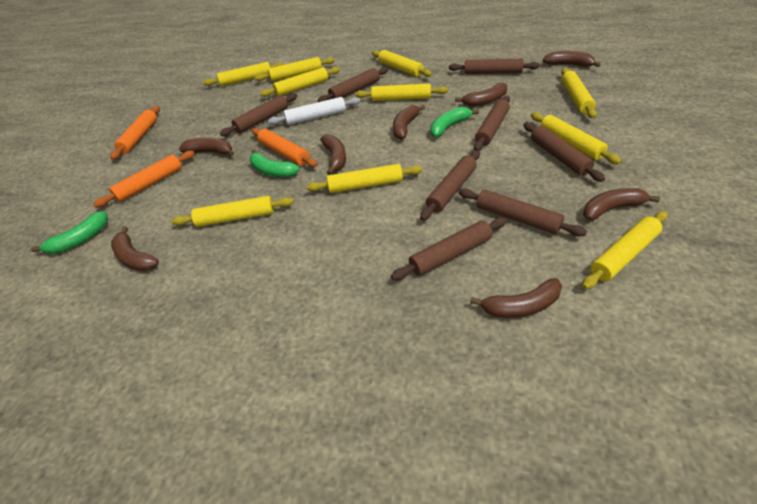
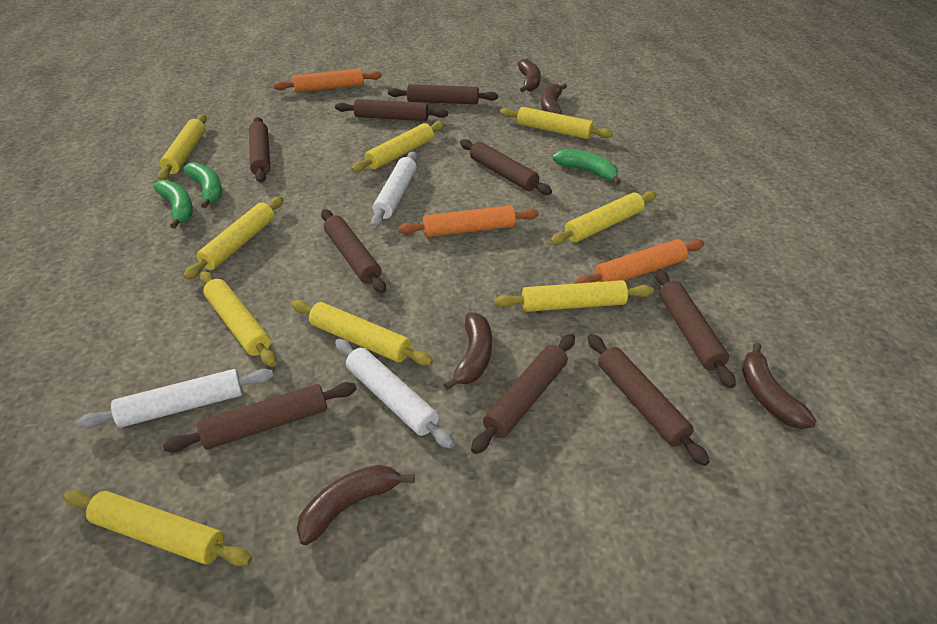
brown banana: 8 -> 5
brown rolling pin: 8 -> 9
white rolling pin: 1 -> 3
yellow rolling pin: 10 -> 9

